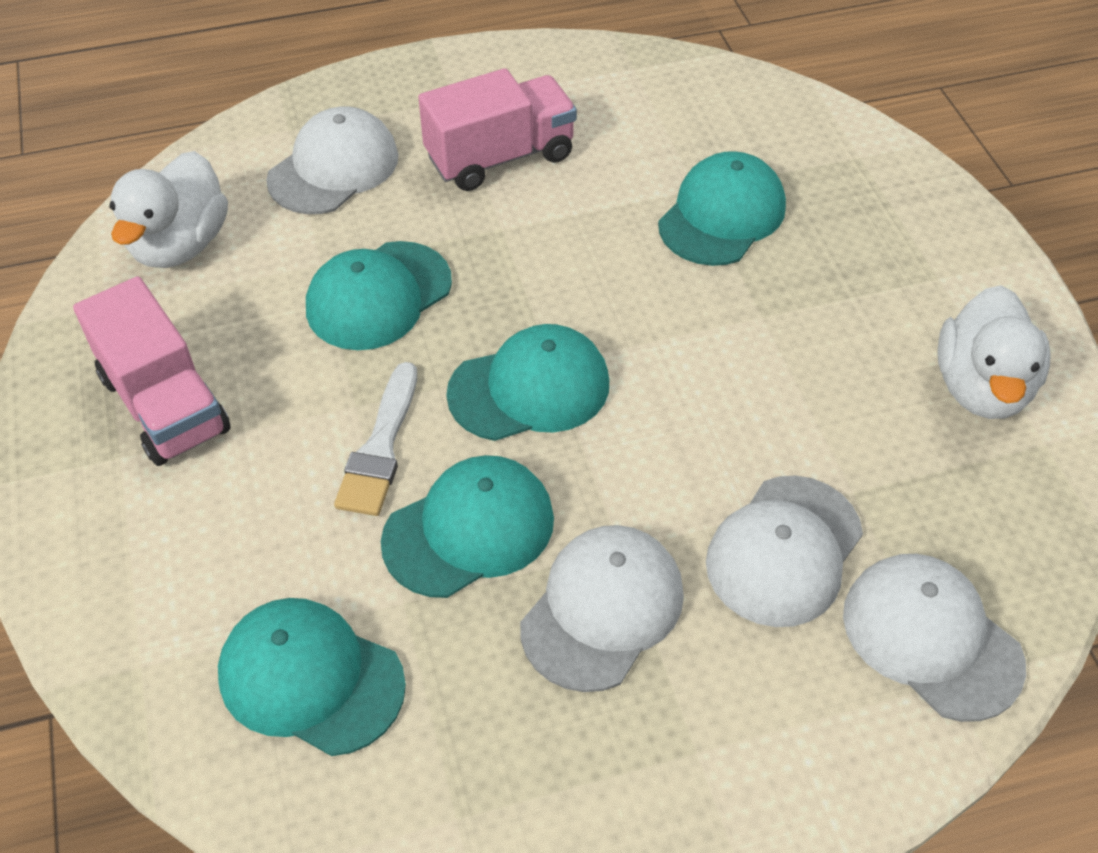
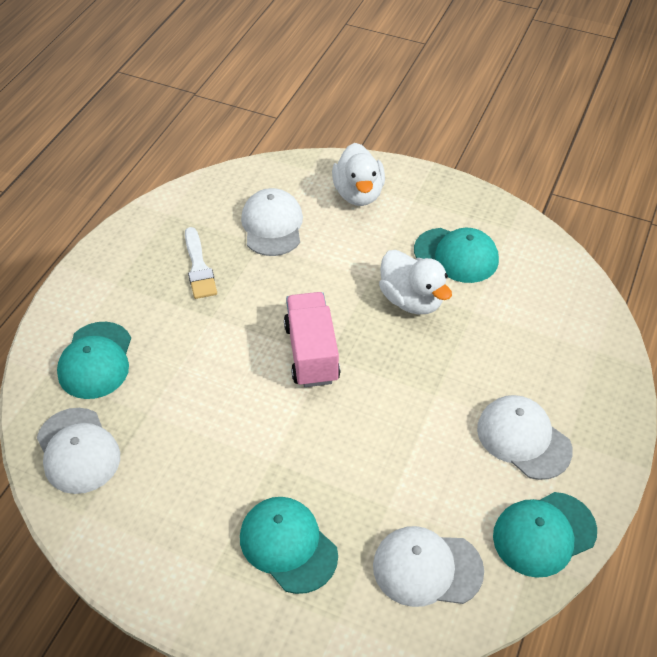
pink truck: 2 -> 1
turquoise cap: 5 -> 4

